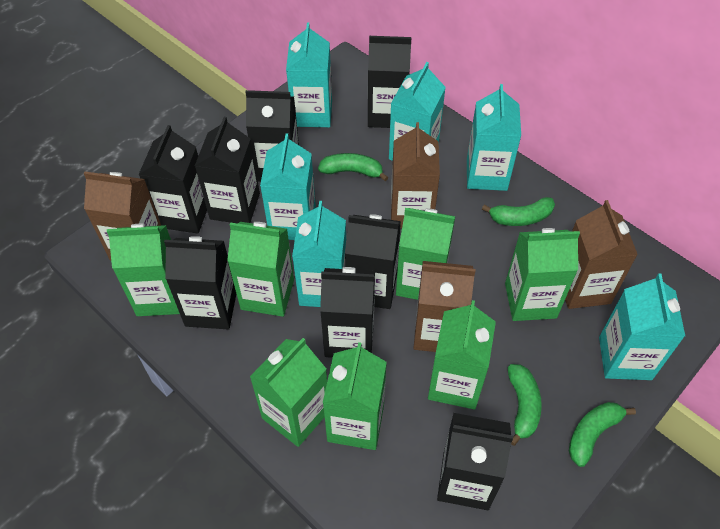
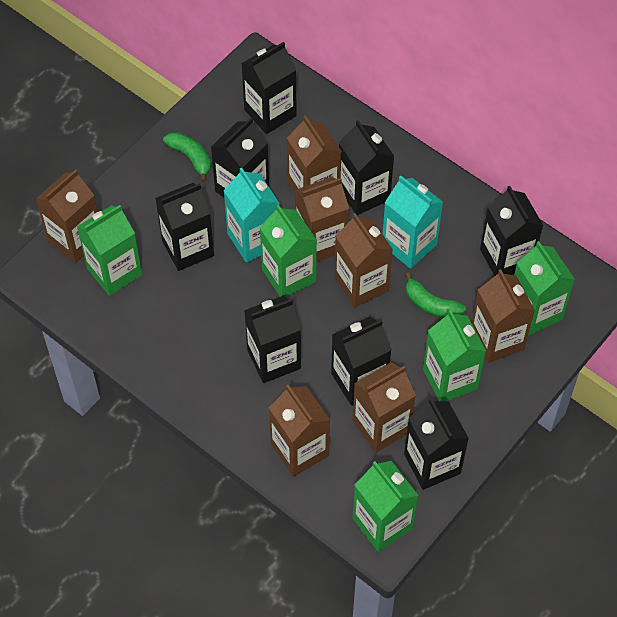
brown carton: 4 -> 7
green banana: 4 -> 2
green carton: 7 -> 5
turquoise carton: 6 -> 2

